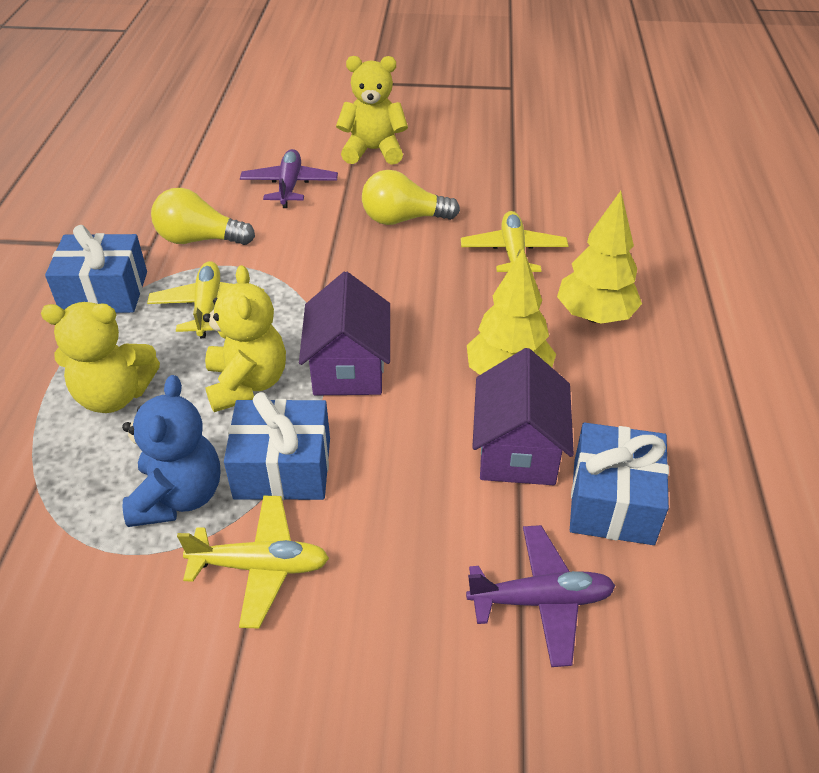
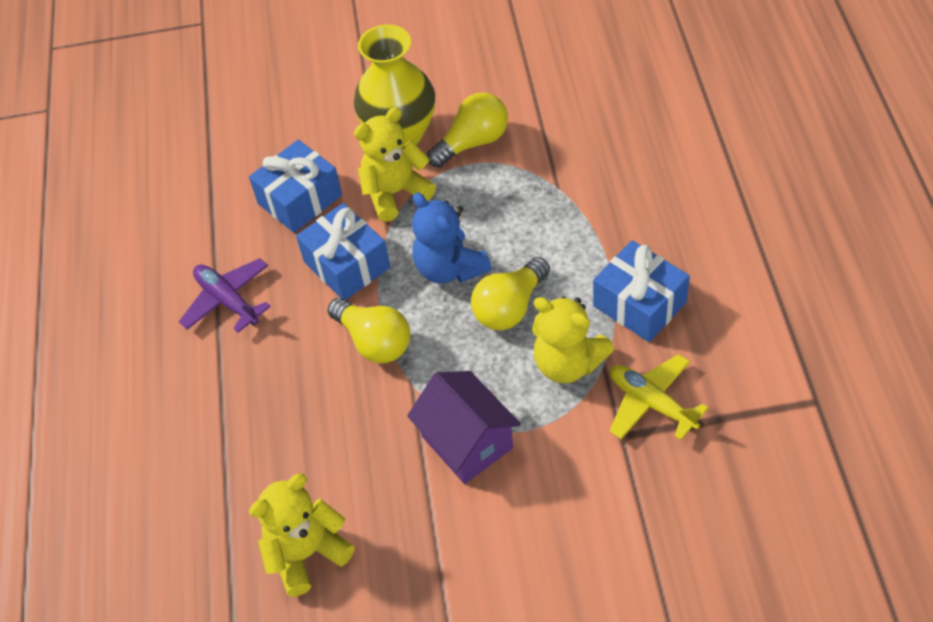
purple house: 2 -> 1
purple plane: 2 -> 1
yellow light bulb: 2 -> 3
yellow plane: 3 -> 1
yellow tree: 2 -> 0
yellow vase: 0 -> 1

